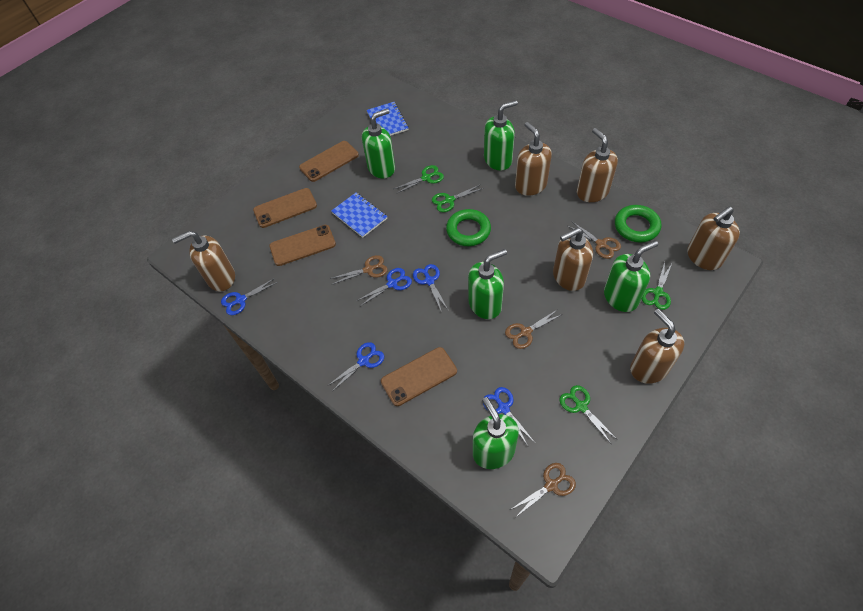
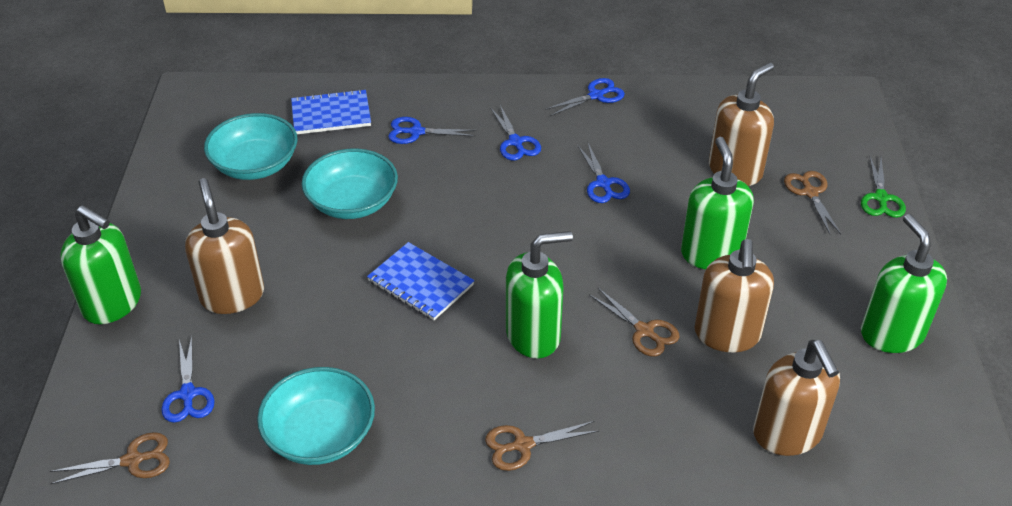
brown phone: 4 -> 0
brown soap dispenser: 6 -> 4
green ring: 2 -> 0
green scissors: 4 -> 1
green soap dispenser: 5 -> 4
turquoise bowl: 0 -> 3

